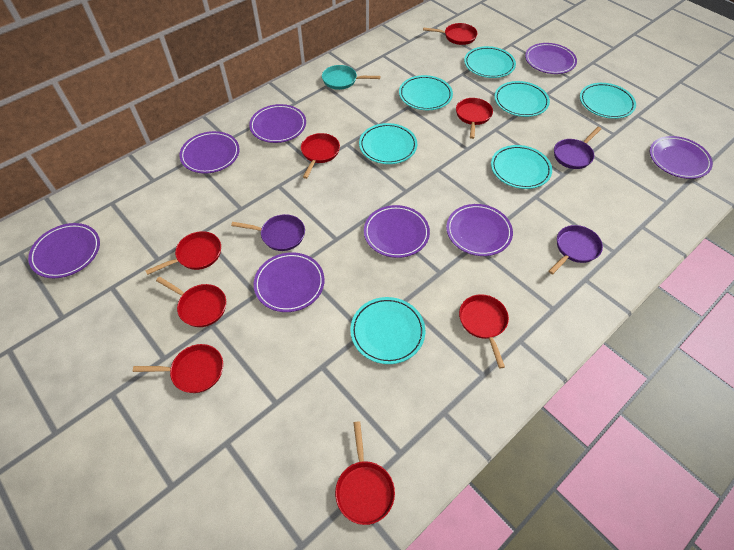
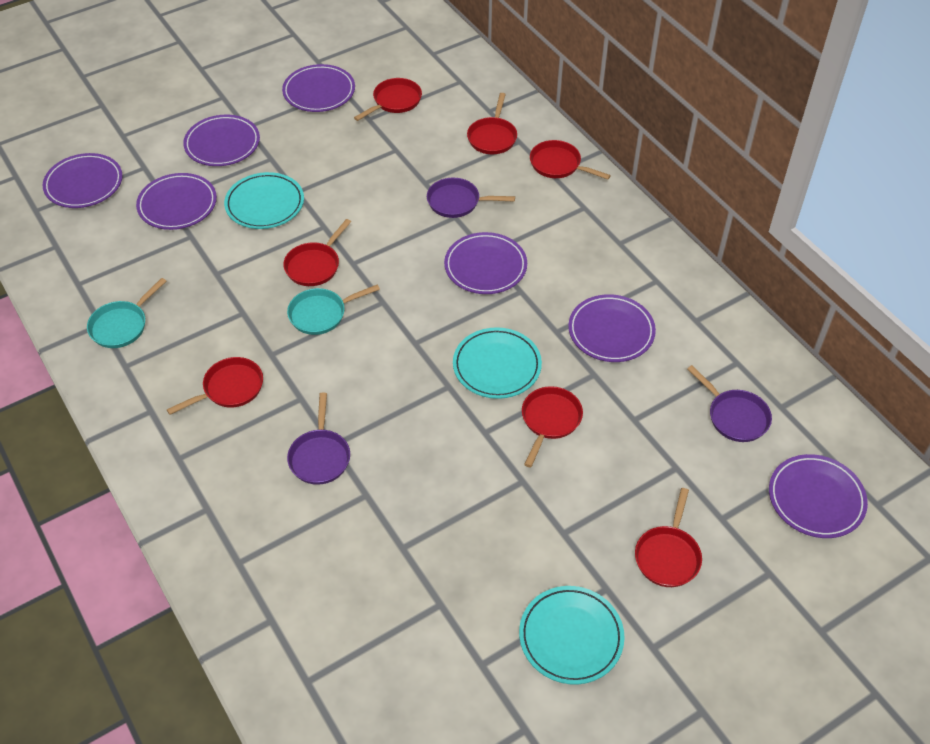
purple plate: 8 -> 7
red pan: 8 -> 7
turquoise pan: 1 -> 2
turquoise plate: 7 -> 3

